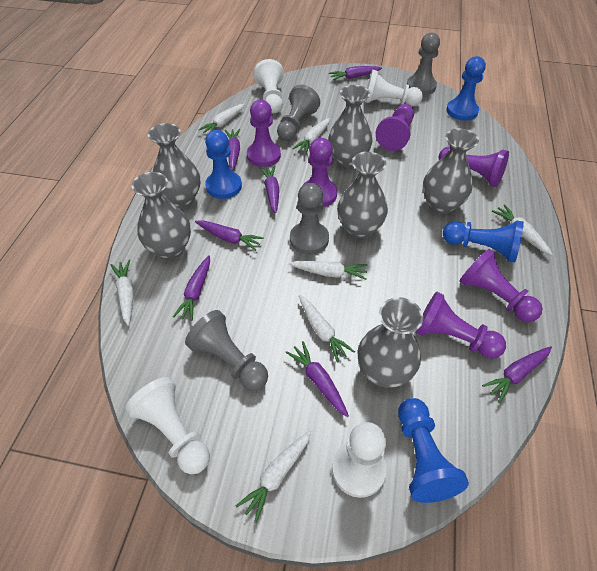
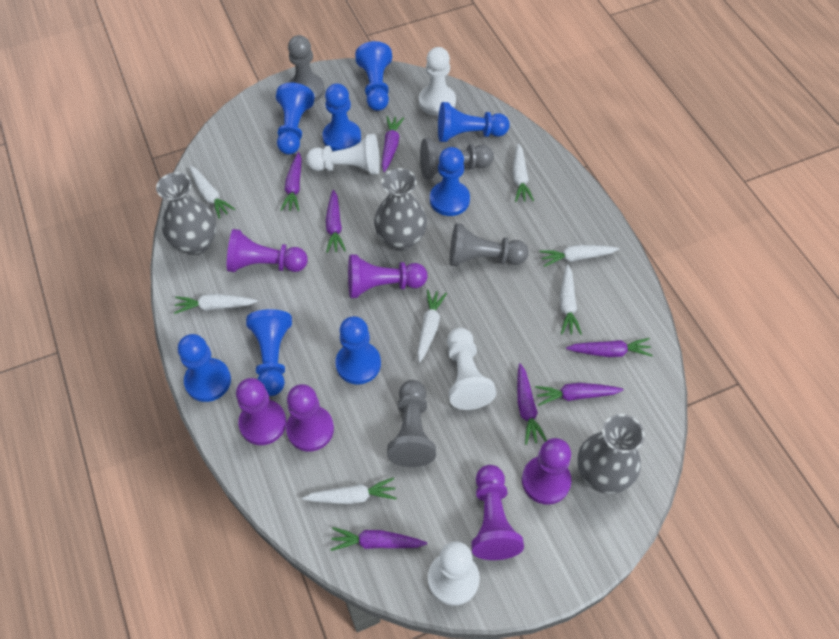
blue pawn: 4 -> 8
grey vase: 6 -> 3

